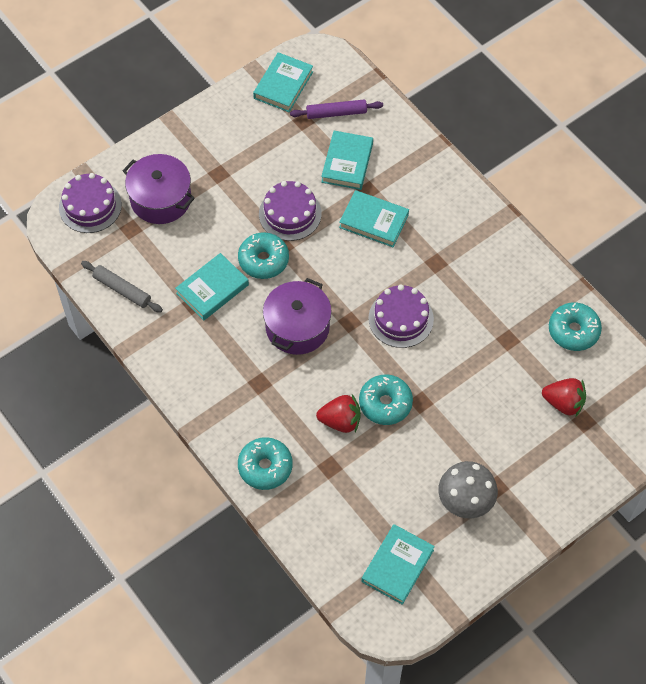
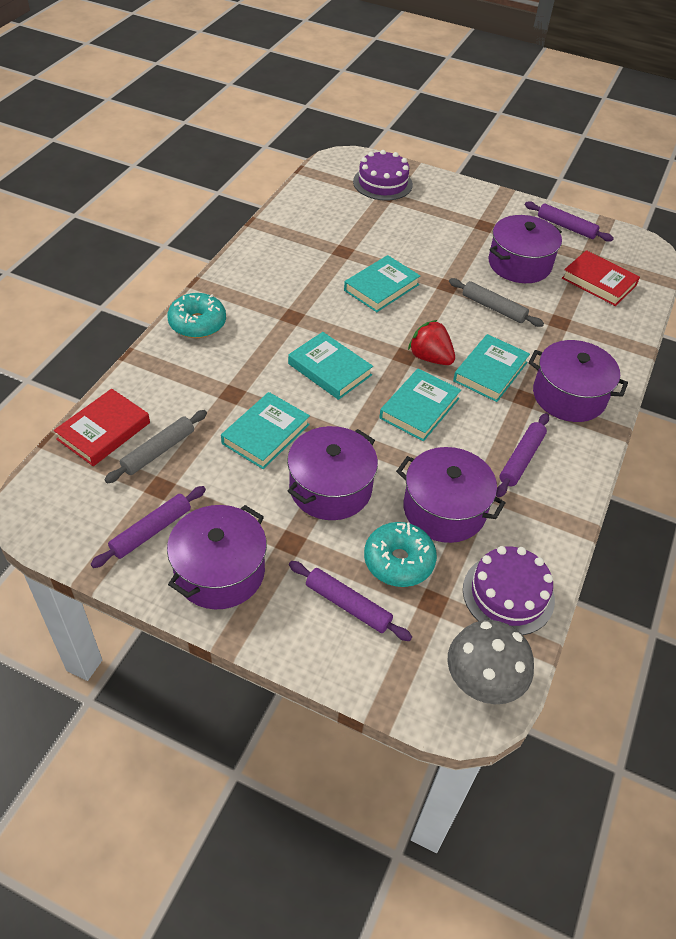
grey rolling pin: 1 -> 2
purple cake: 3 -> 2
purple pot: 2 -> 5
purple rolling pin: 1 -> 4
red book: 0 -> 2
red strawberry: 2 -> 1
turquoise donut: 4 -> 2

